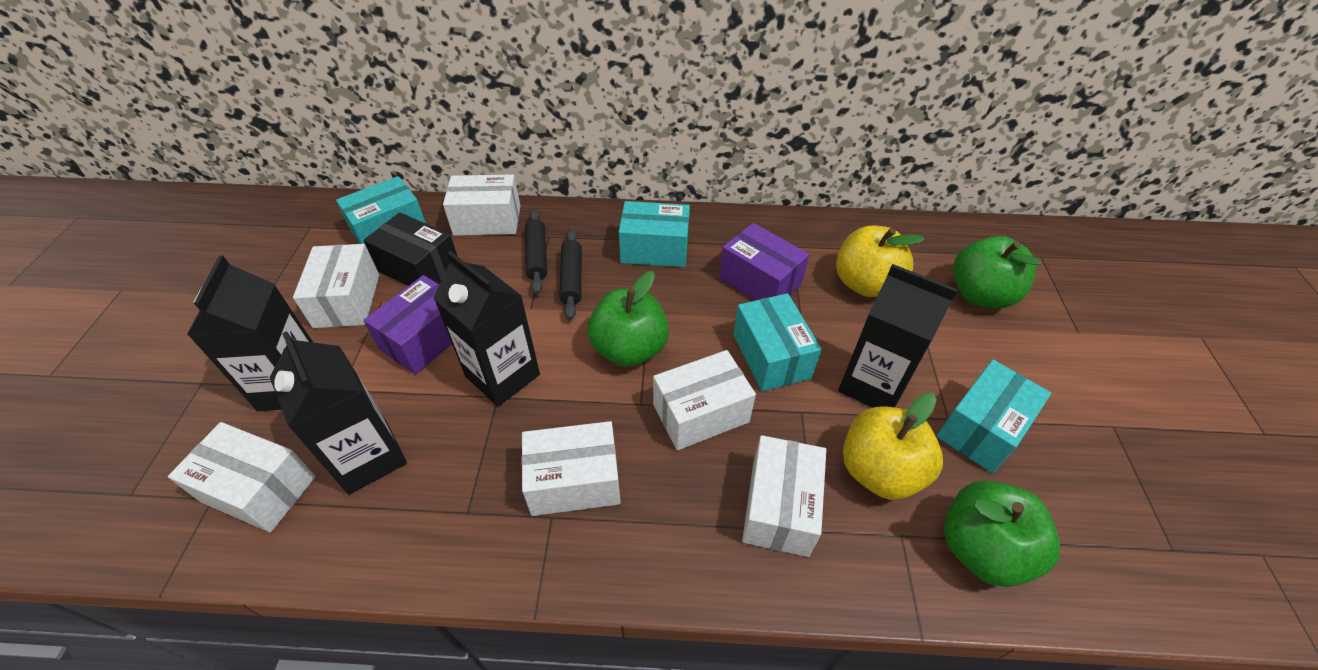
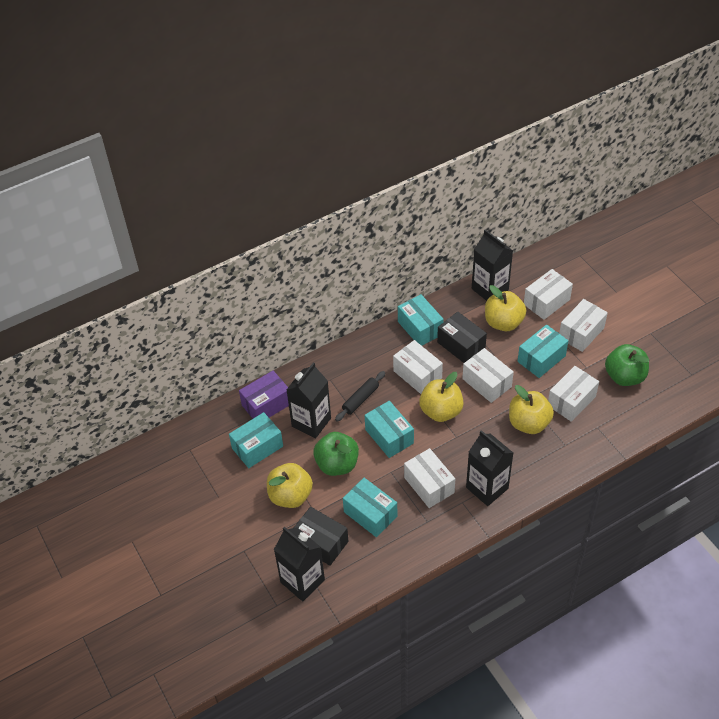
black box: 1 -> 2
black rolling pin: 2 -> 1
green apple: 3 -> 2
purple box: 2 -> 1
turquoise box: 4 -> 5
yellow apple: 2 -> 4

